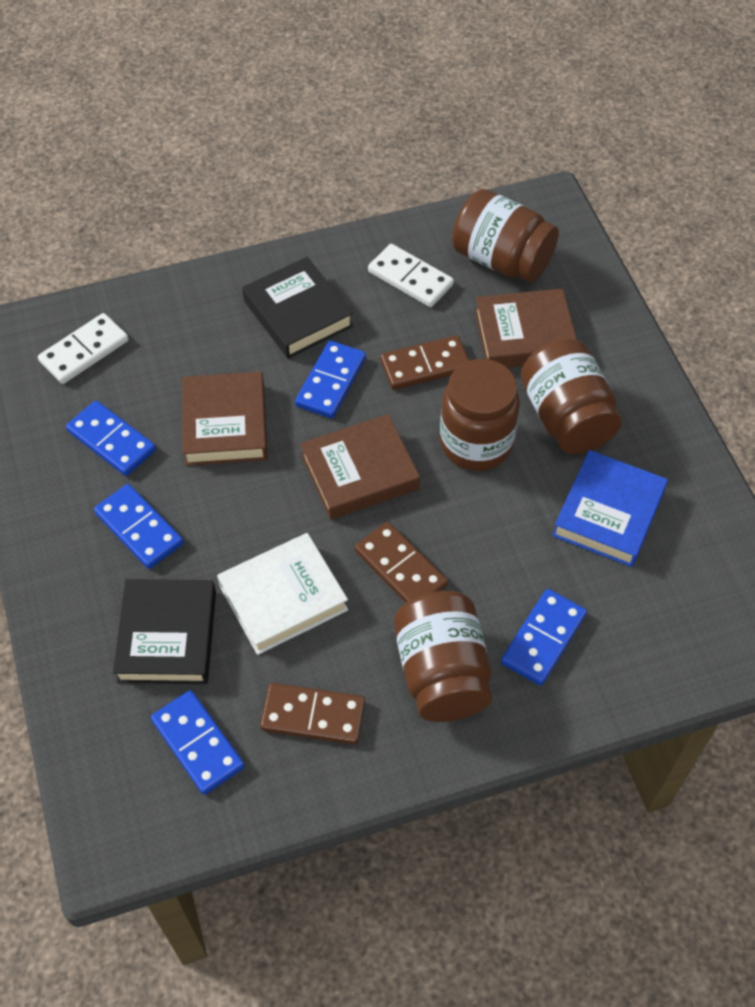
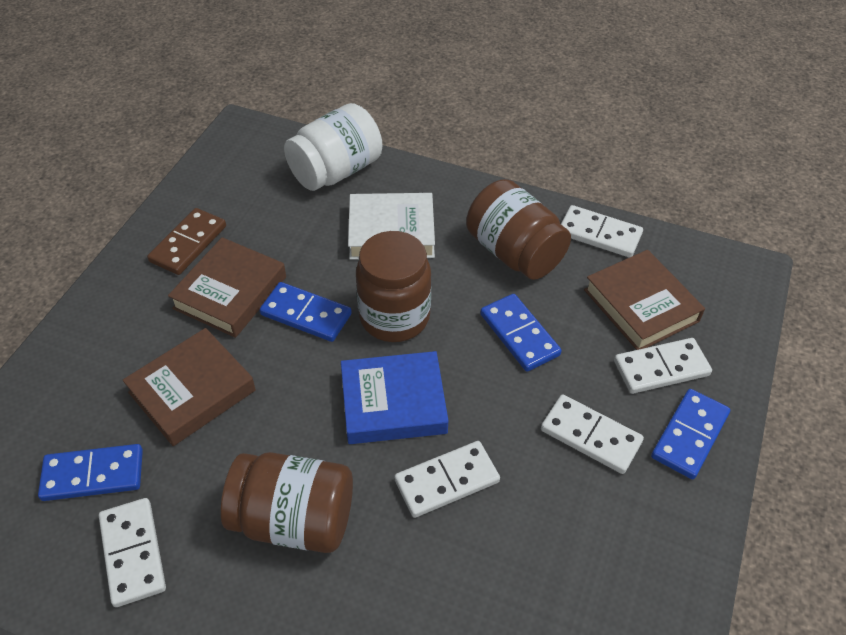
black book: 2 -> 0
blue domino: 5 -> 4
brown domino: 3 -> 1
brown jar: 4 -> 3
white domino: 2 -> 5
white jar: 0 -> 1

